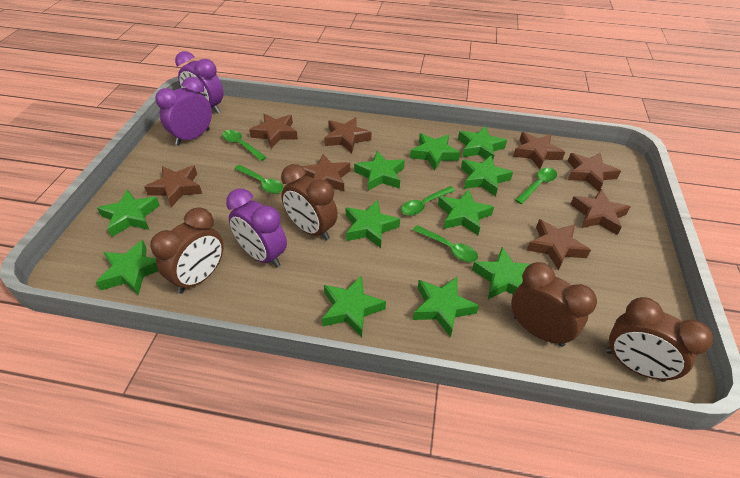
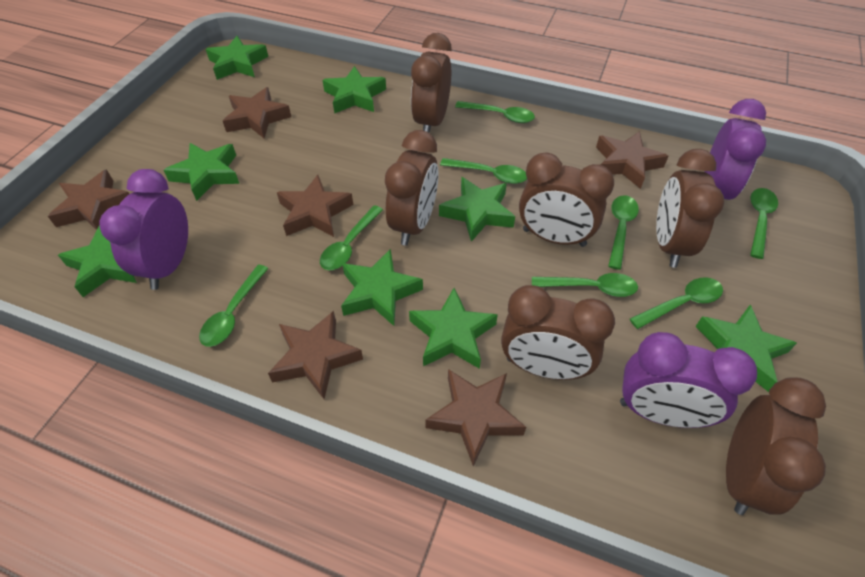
brown clock: 4 -> 6
brown star: 8 -> 6
green spoon: 5 -> 8
green star: 11 -> 8

